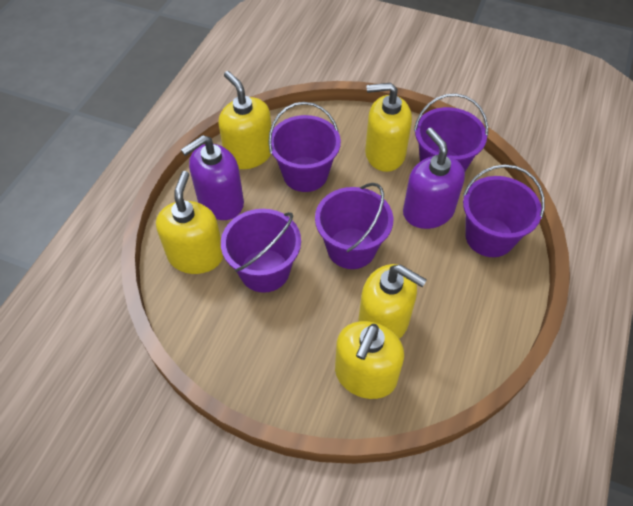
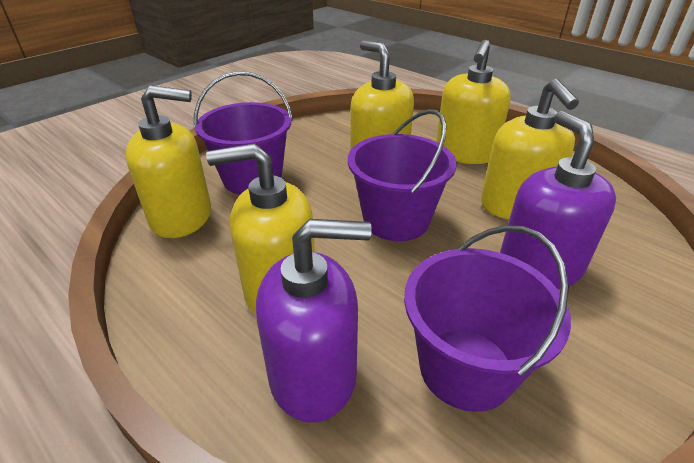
purple bucket: 5 -> 3

